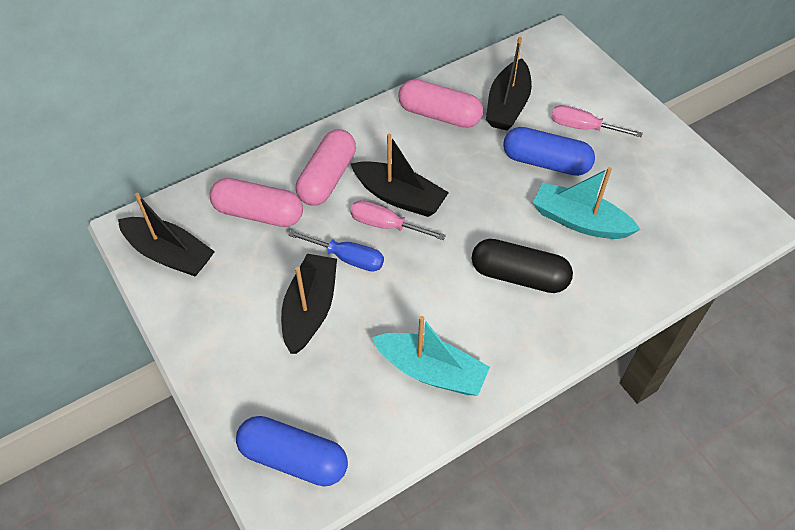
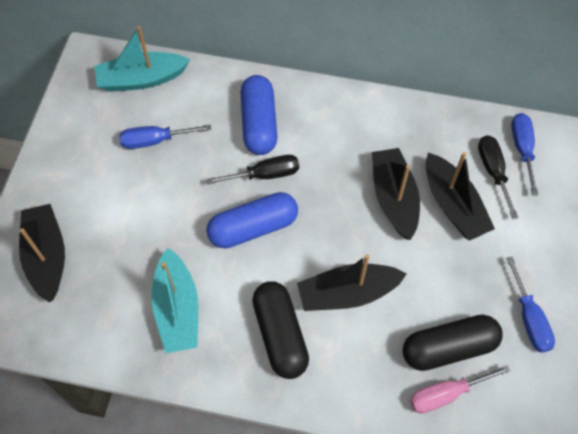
black capsule: 1 -> 2
black screwdriver: 0 -> 2
blue screwdriver: 1 -> 3
pink capsule: 3 -> 0
pink screwdriver: 2 -> 1

